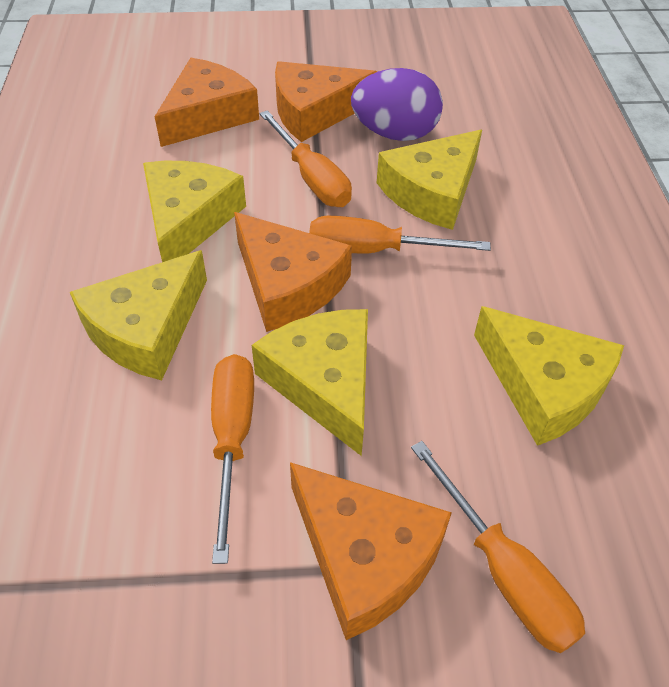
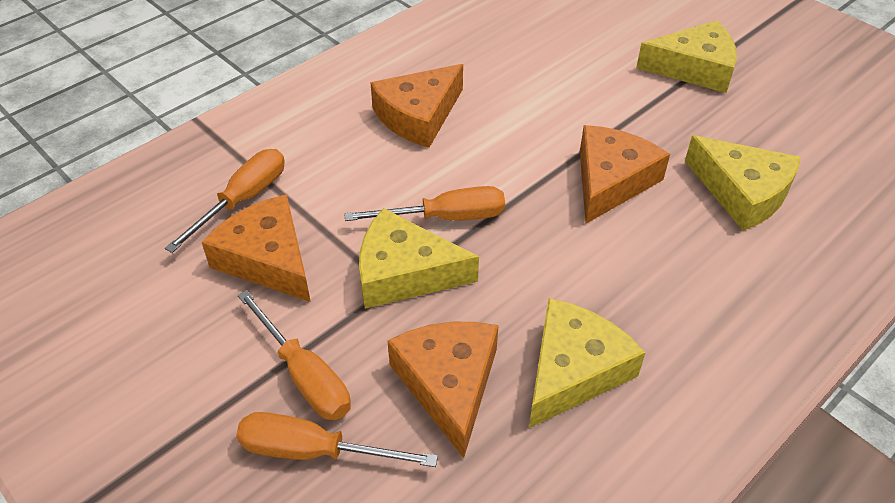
purple egg: 1 -> 0
yellow cheese: 5 -> 4

